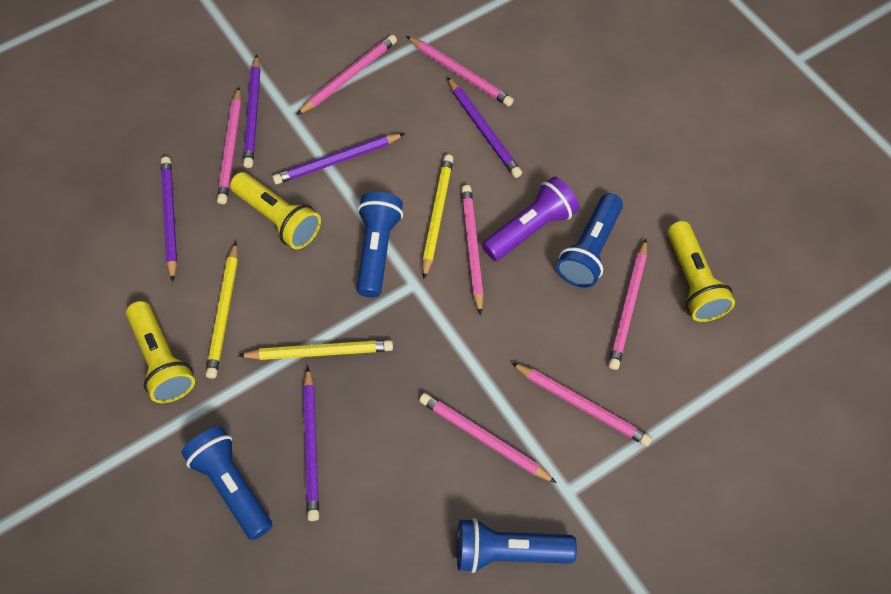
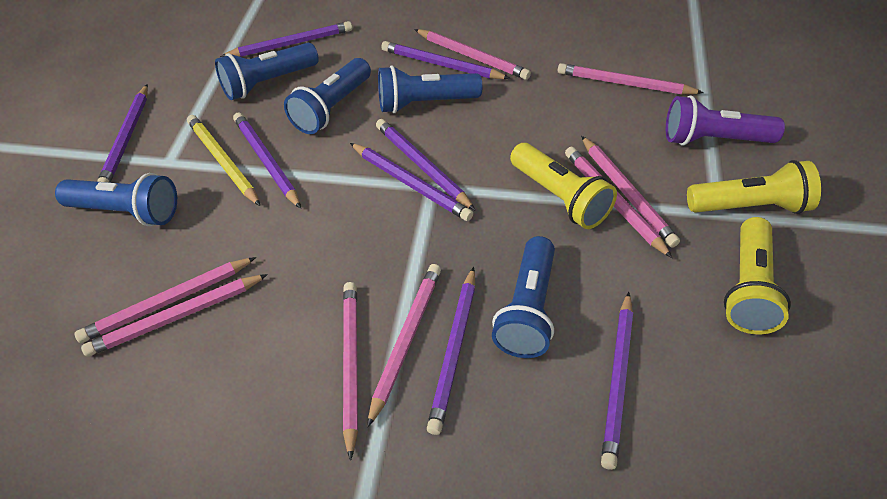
blue flashlight: 4 -> 5
pink pencil: 7 -> 8
purple pencil: 5 -> 8
yellow pencil: 3 -> 1

